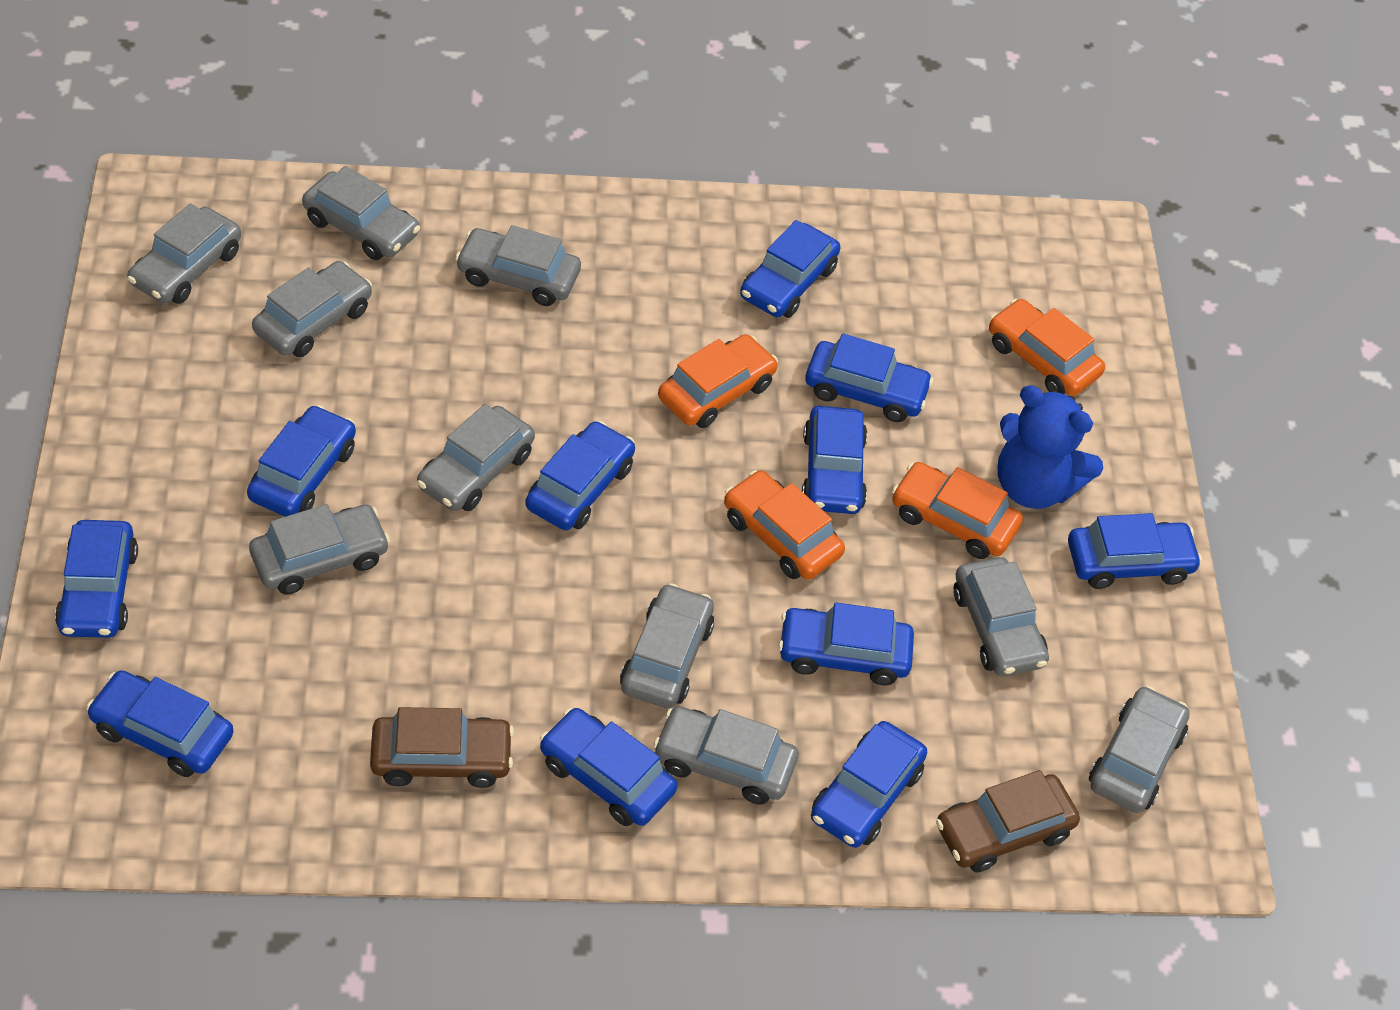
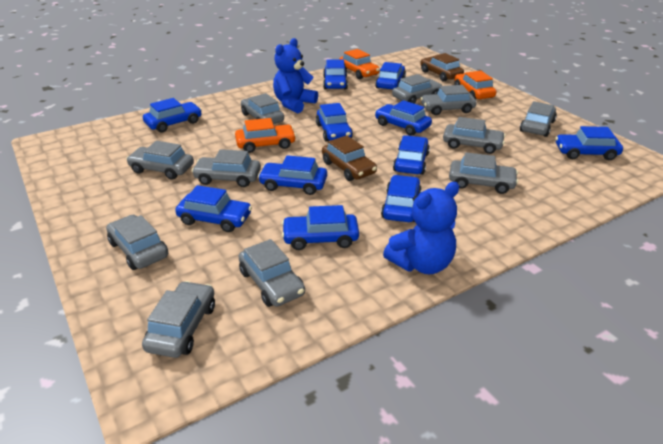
blue teddy bear: 1 -> 2
grey car: 10 -> 11
orange car: 4 -> 3

